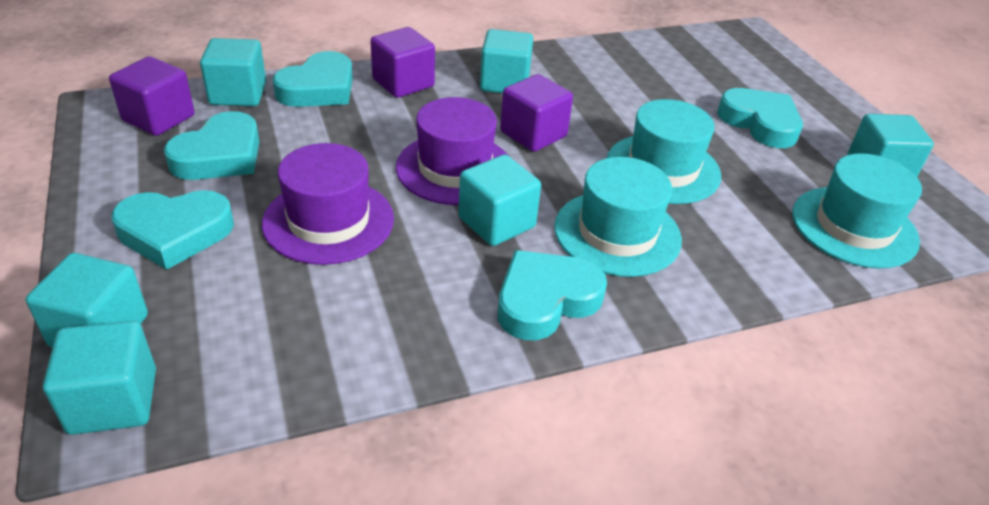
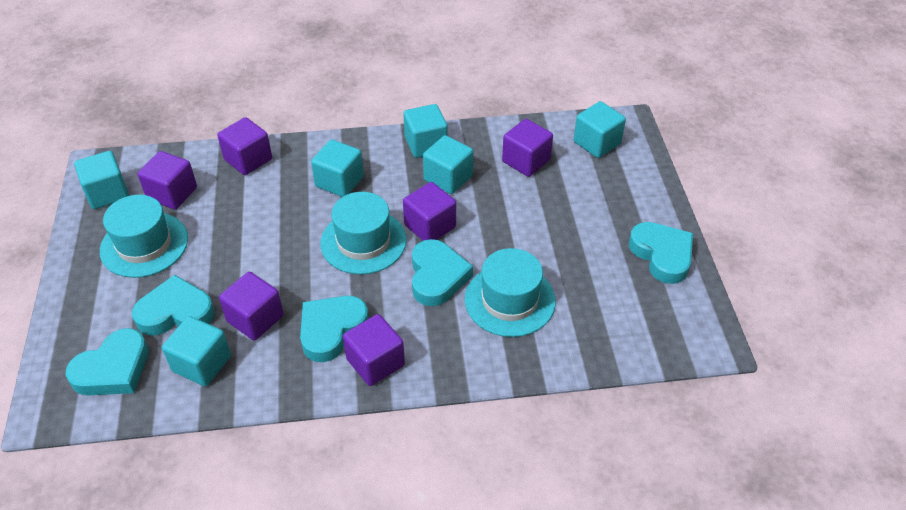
purple cube: 3 -> 6
purple hat: 2 -> 0

